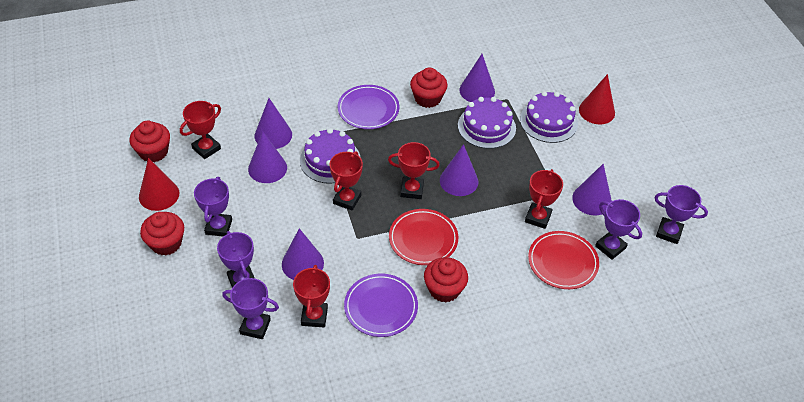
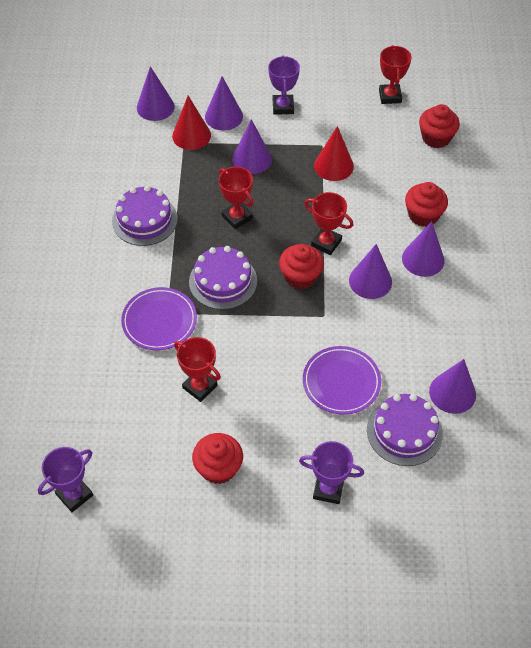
purple trophy: 5 -> 3
red plate: 2 -> 0
red trophy: 5 -> 4

